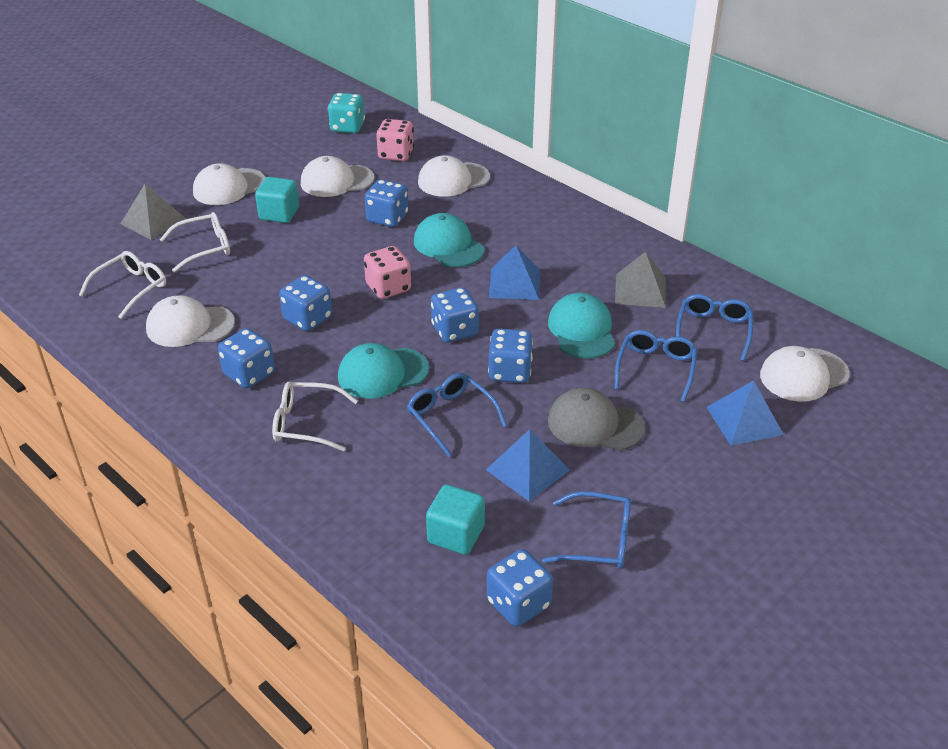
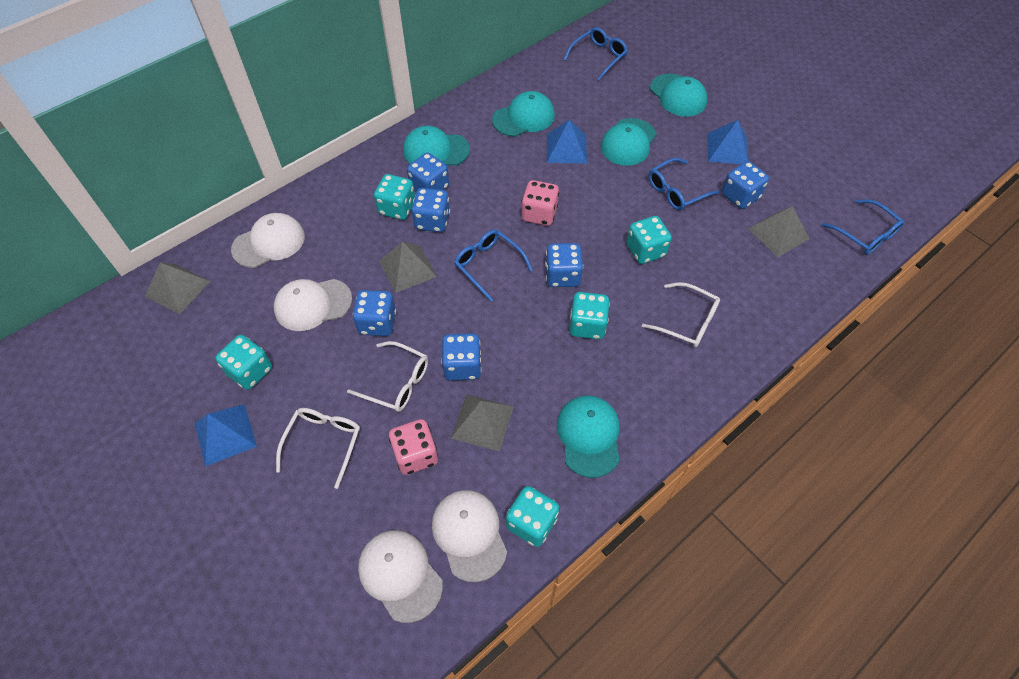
grey cap: 1 -> 0
grey pyramid: 2 -> 4
turquoise cap: 3 -> 5
turquoise cube: 2 -> 0
turquoise dice: 1 -> 5
white cap: 5 -> 4

